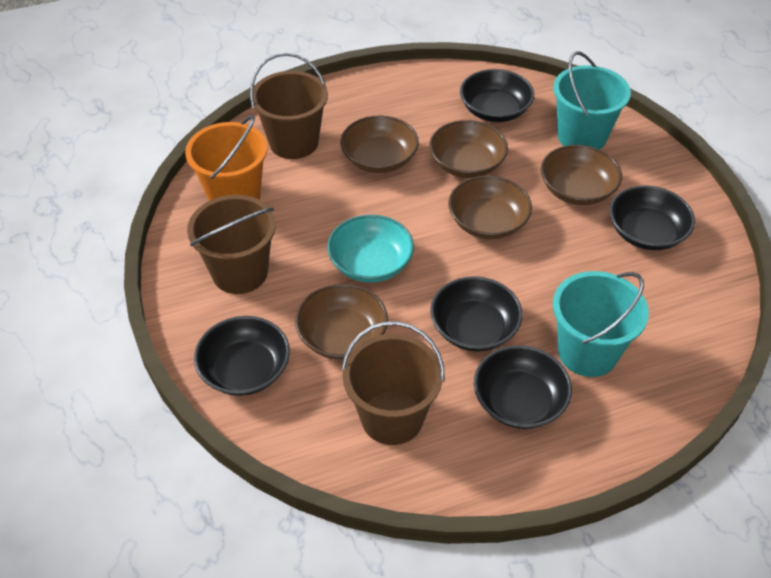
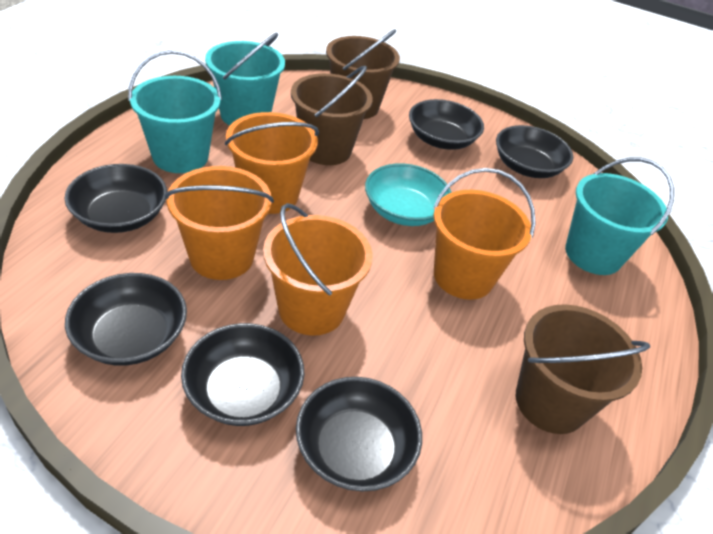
black bowl: 5 -> 6
brown bowl: 5 -> 0
orange bucket: 1 -> 4
turquoise bucket: 2 -> 3

